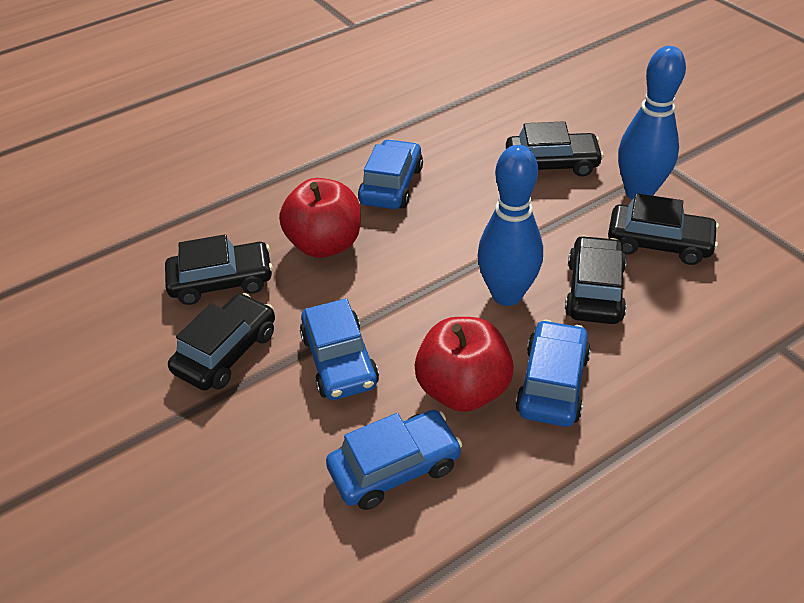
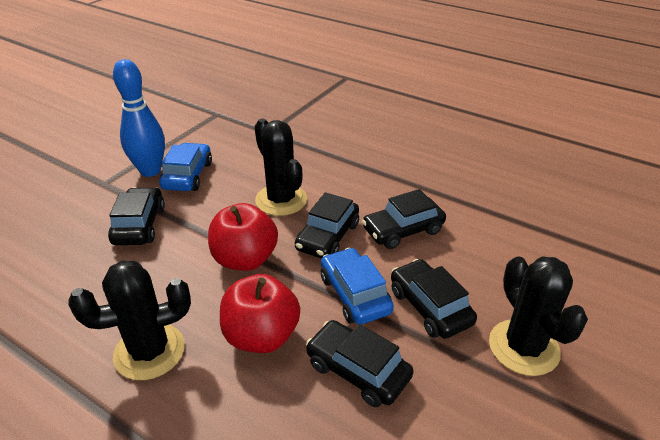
black cactus: 0 -> 3
blue bowling pin: 2 -> 1
blue car: 4 -> 2

